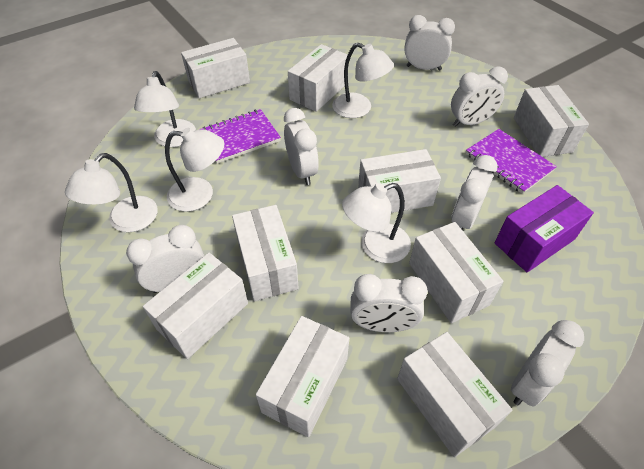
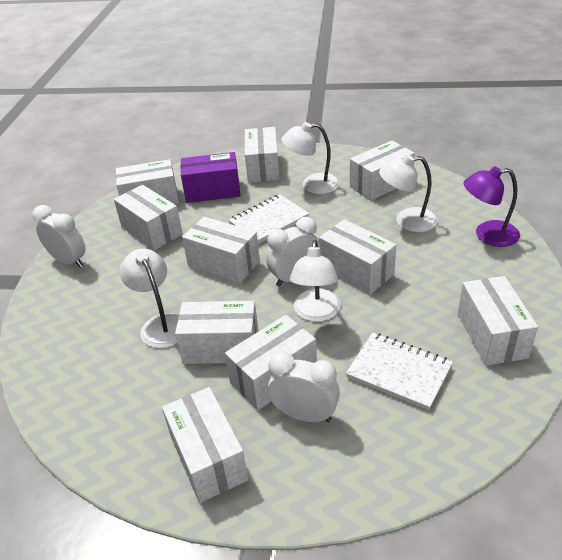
purple lamp: 0 -> 1
purple notebook: 2 -> 0
white box: 9 -> 10
white clock: 7 -> 3
white lamp: 5 -> 4
white notebook: 0 -> 2

